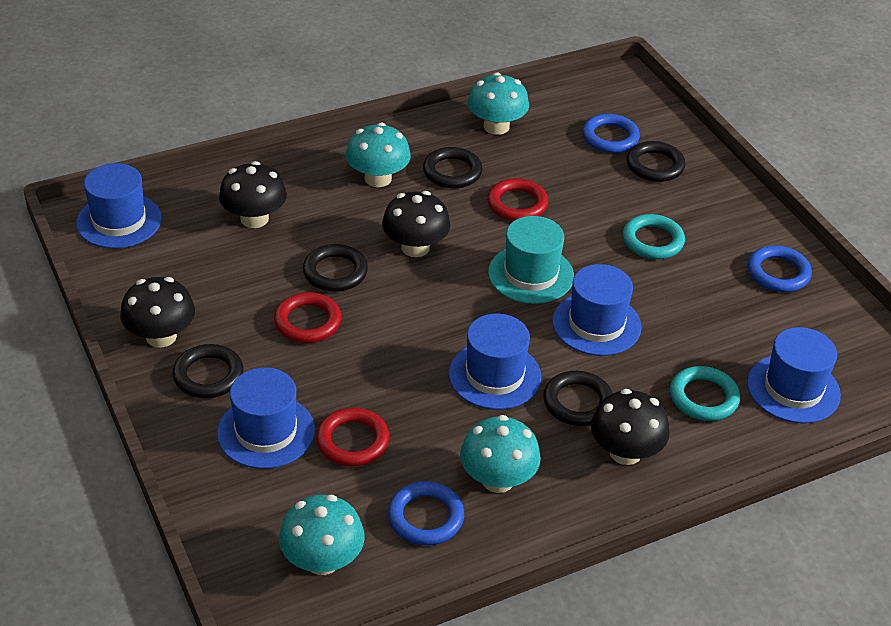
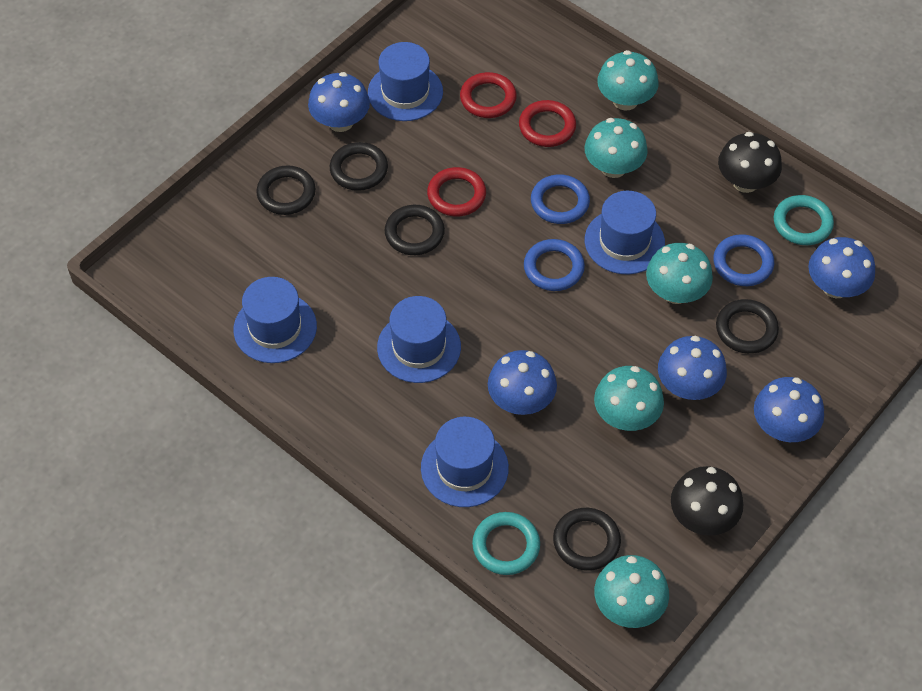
black mushroom: 4 -> 2
blue mushroom: 0 -> 5
turquoise hat: 1 -> 0
turquoise mushroom: 4 -> 5

